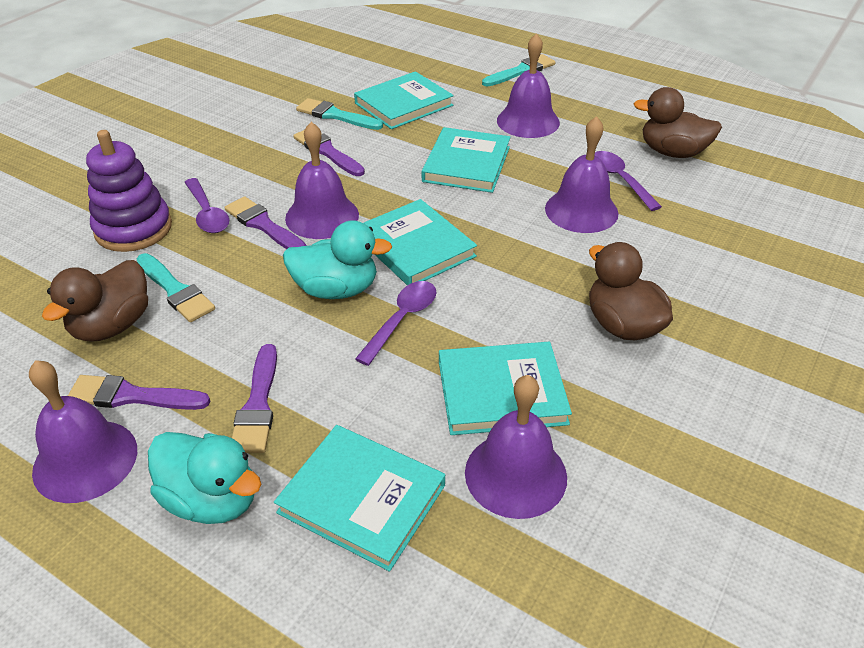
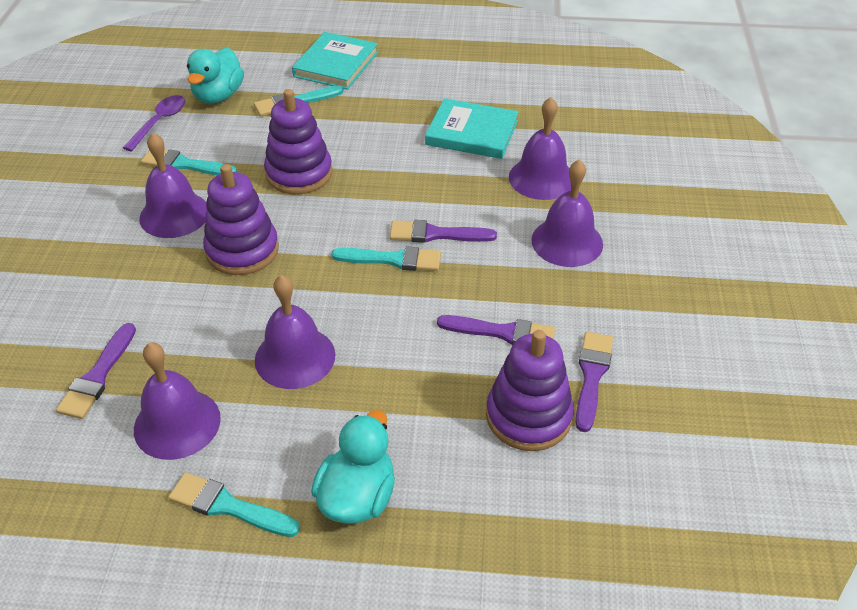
brown duck: 3 -> 0
purple spoon: 3 -> 1
purple stacking toy: 1 -> 3
turquoise book: 5 -> 2
turquoise brush: 3 -> 4

